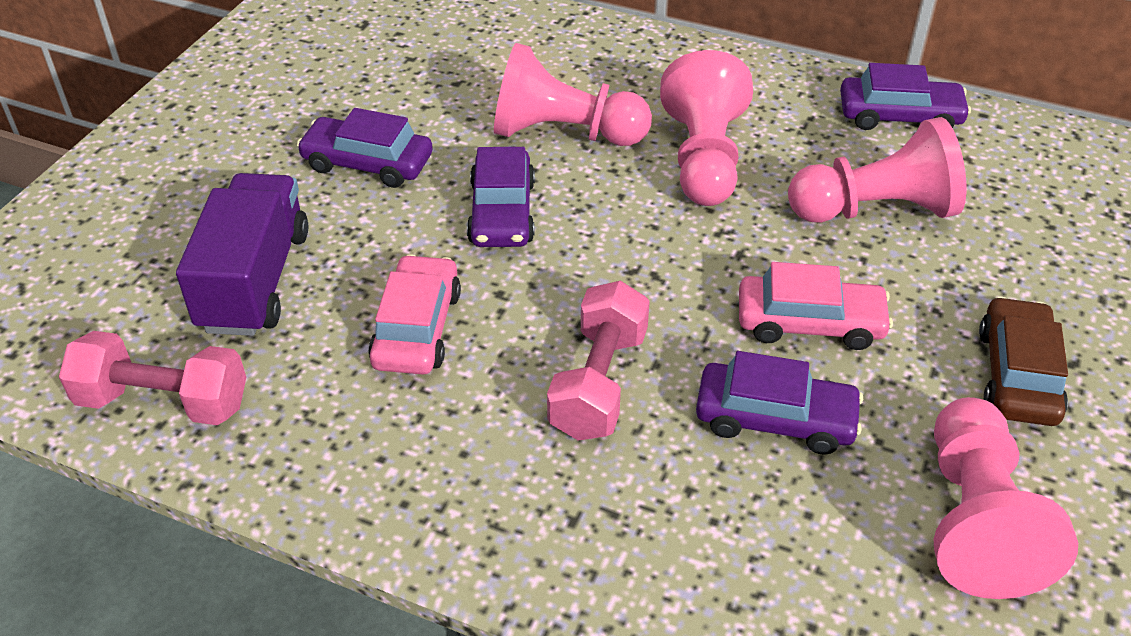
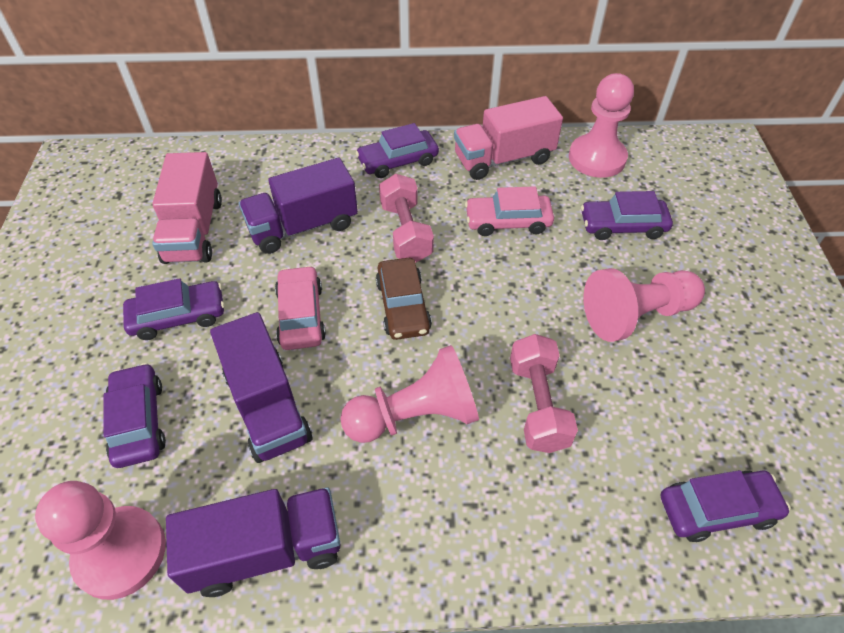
pink truck: 0 -> 2
purple car: 4 -> 5
purple truck: 1 -> 3

